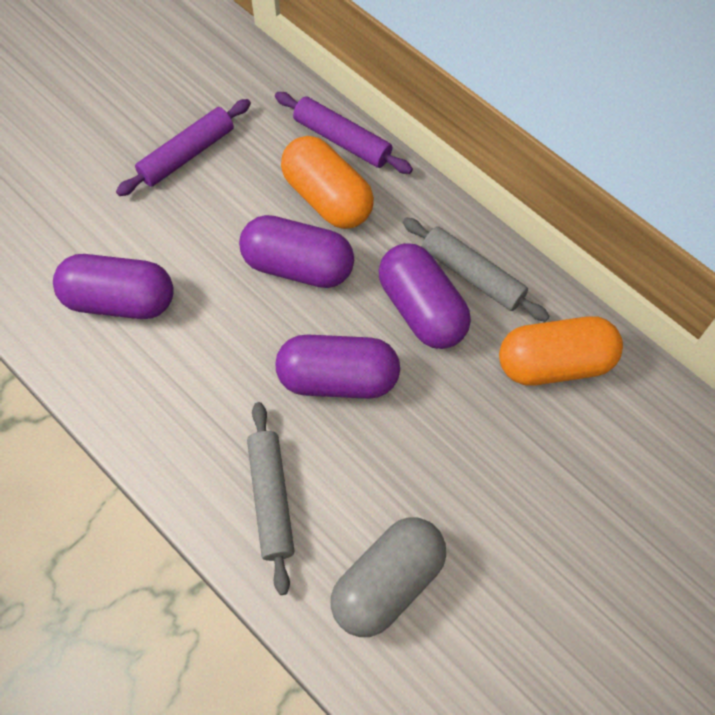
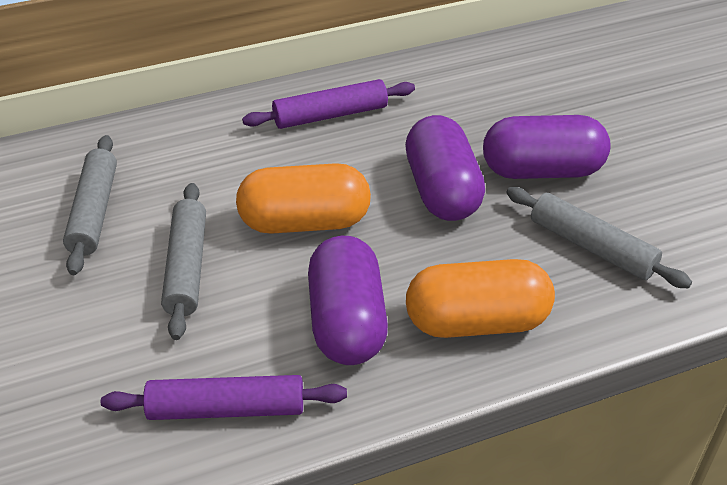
grey capsule: 1 -> 0
grey rolling pin: 2 -> 3
purple capsule: 4 -> 3

